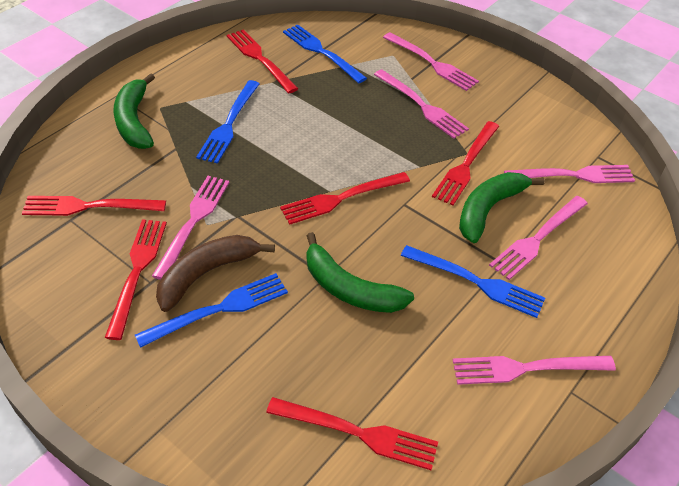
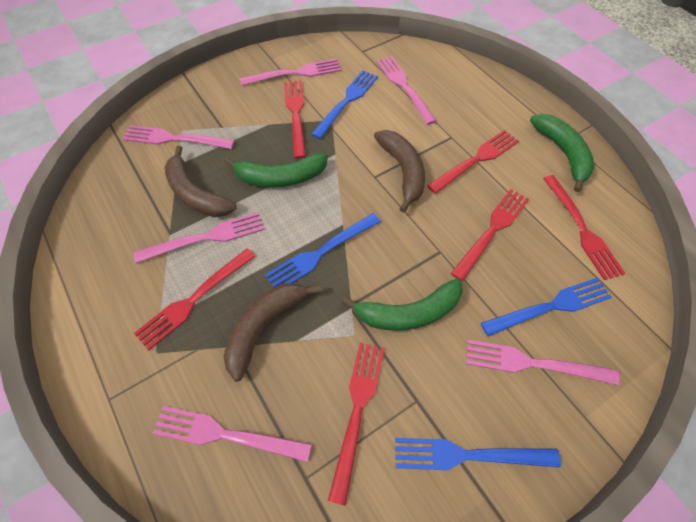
brown banana: 1 -> 3

